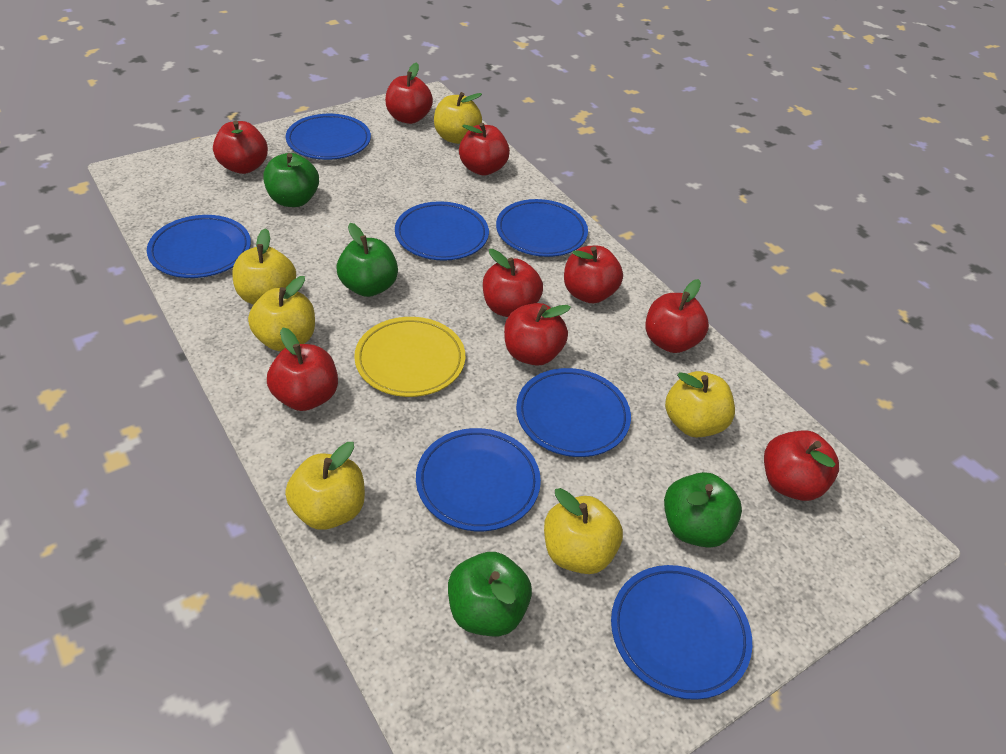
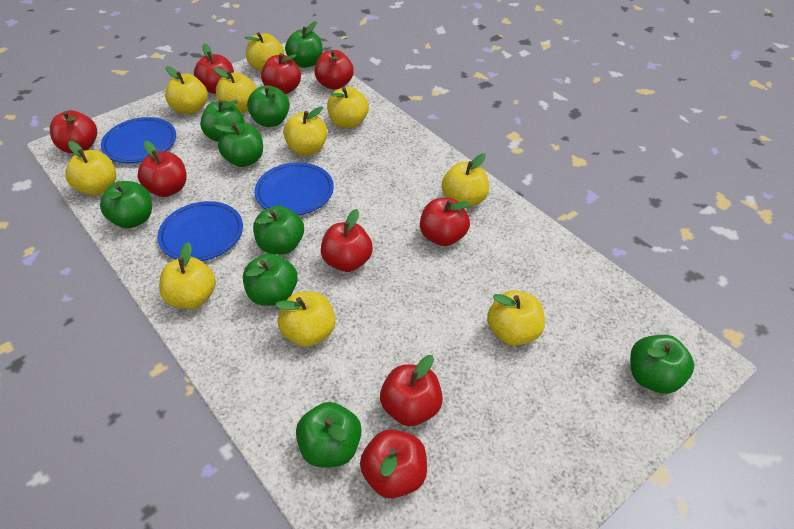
blue plate: 7 -> 3
green apple: 4 -> 9
yellow apple: 6 -> 10
yellow plate: 1 -> 0

